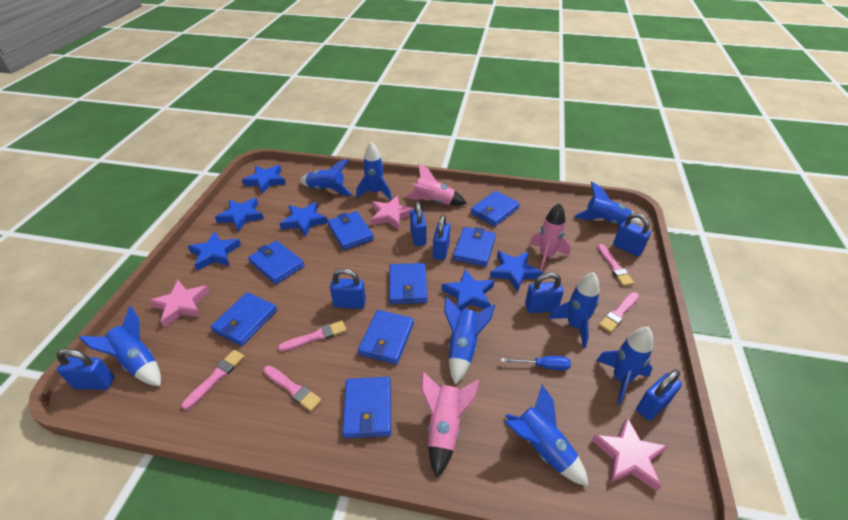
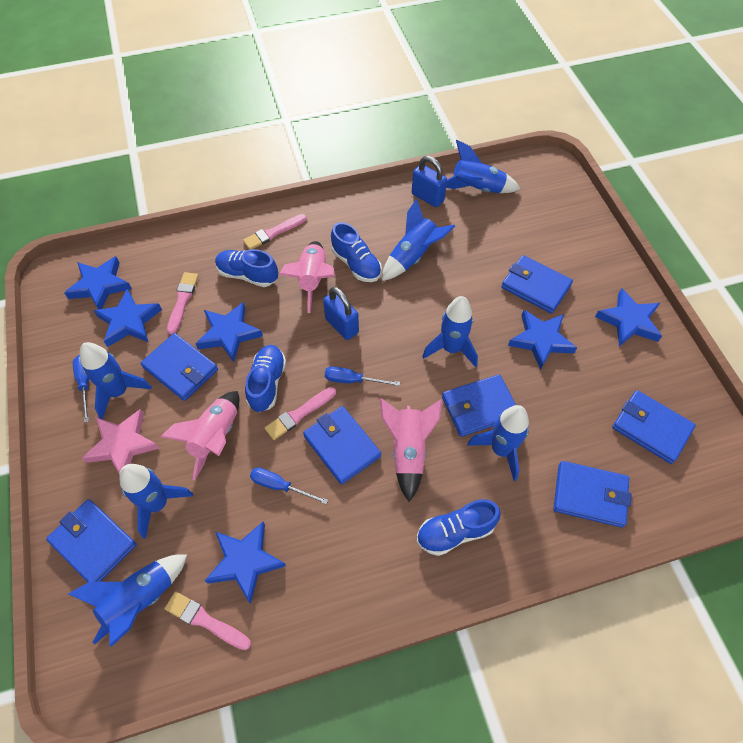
blue padlock: 7 -> 2
blue rocket: 8 -> 7
blue screwdriver: 1 -> 3
blue shoe: 0 -> 4
blue wallet: 8 -> 7
pink brush: 5 -> 4
pink star: 3 -> 1

